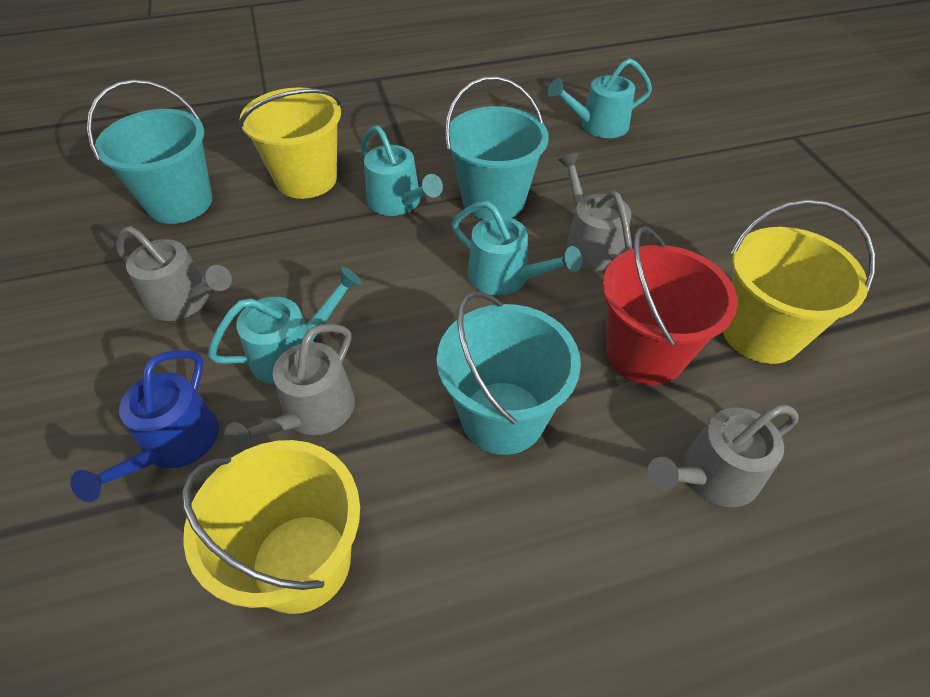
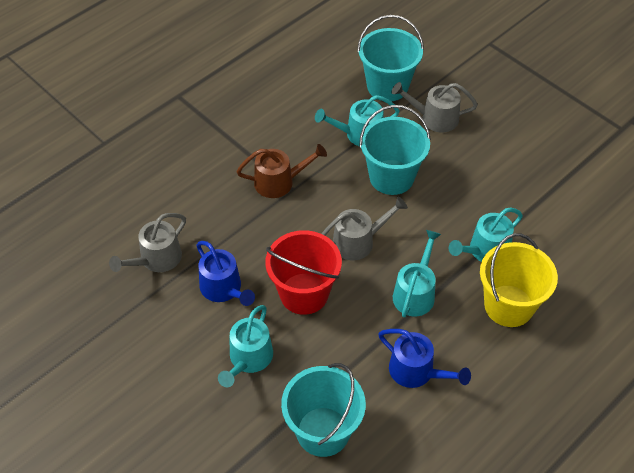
blue watering can: 1 -> 2
brown watering can: 0 -> 1
grey watering can: 4 -> 3
yellow bucket: 3 -> 1

